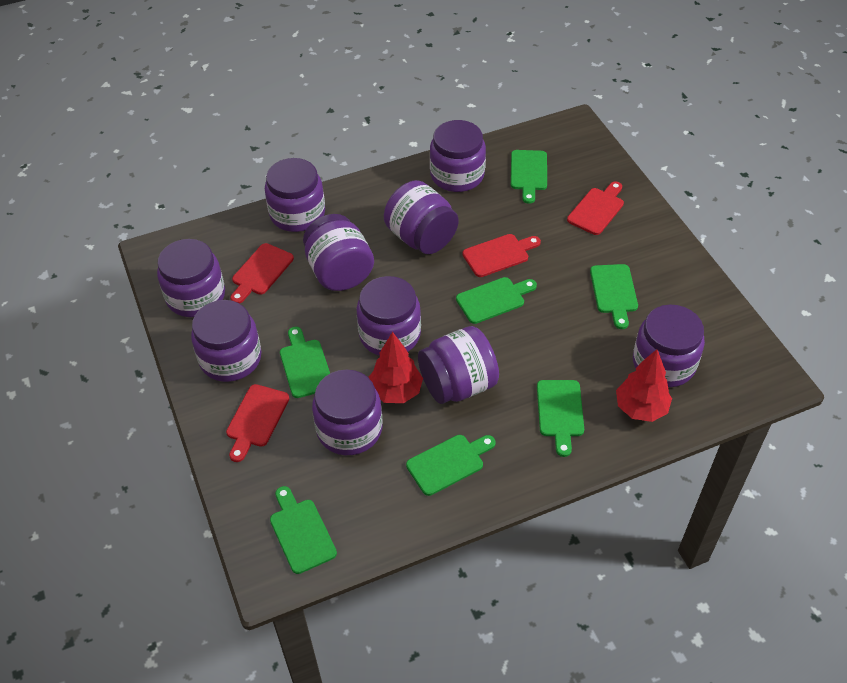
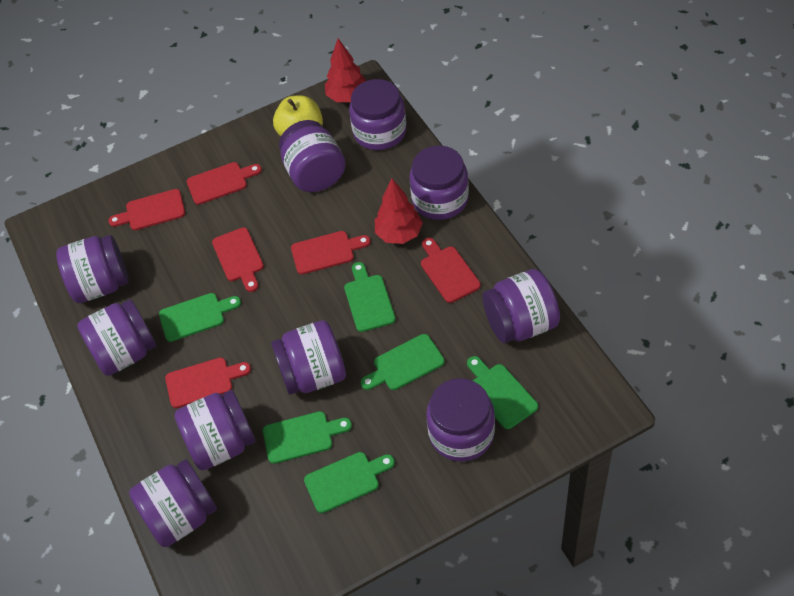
green cutting board: 7 -> 6
red cutting board: 4 -> 6
yellow apple: 0 -> 1

